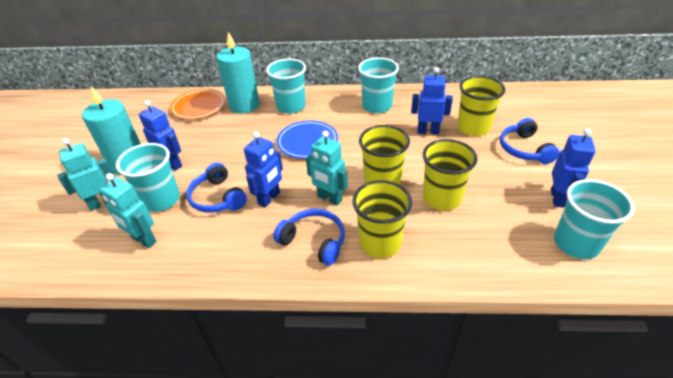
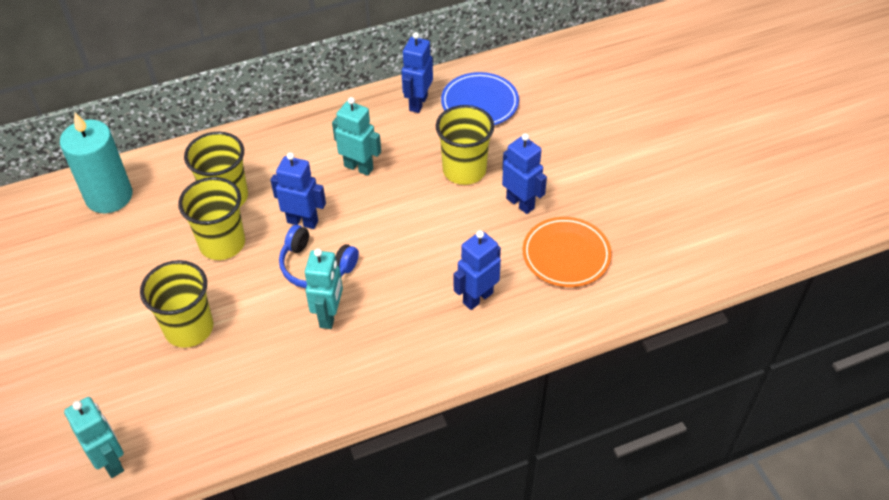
blue headphones: 3 -> 1
turquoise candle: 2 -> 1
turquoise cup: 4 -> 0

